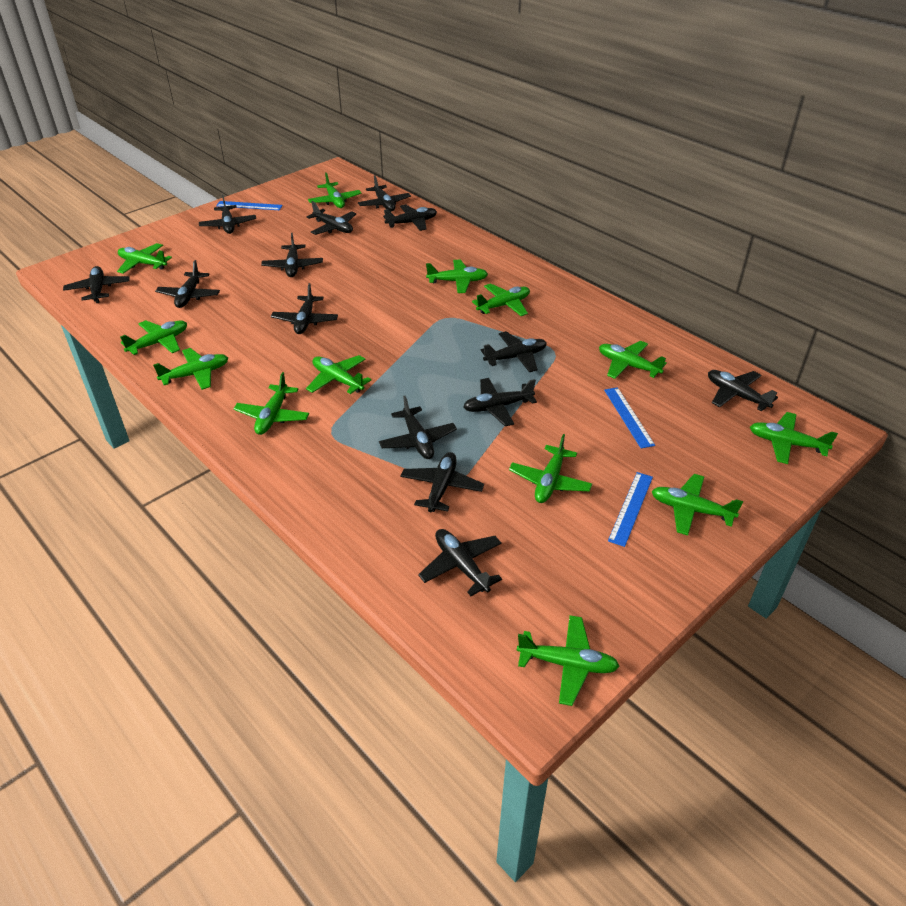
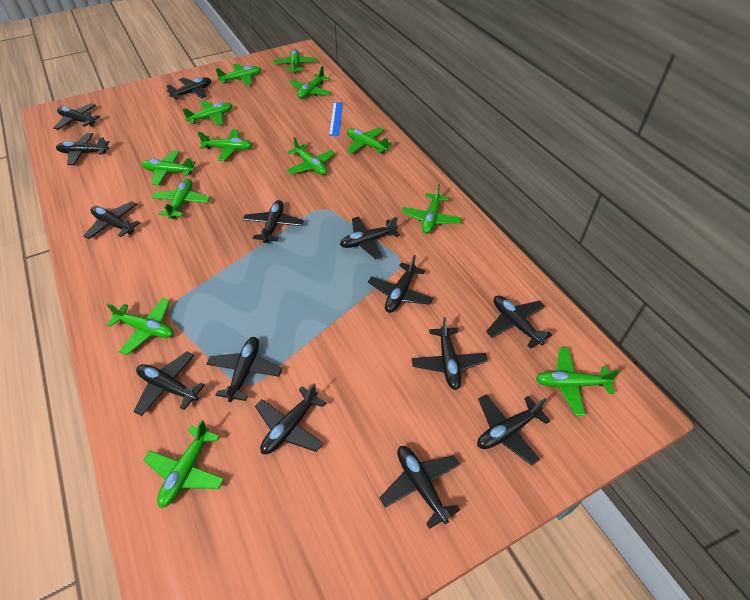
blue ruler: 3 -> 1

